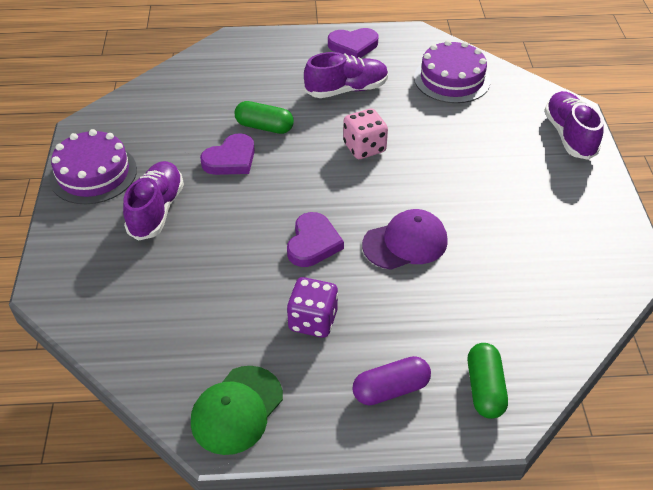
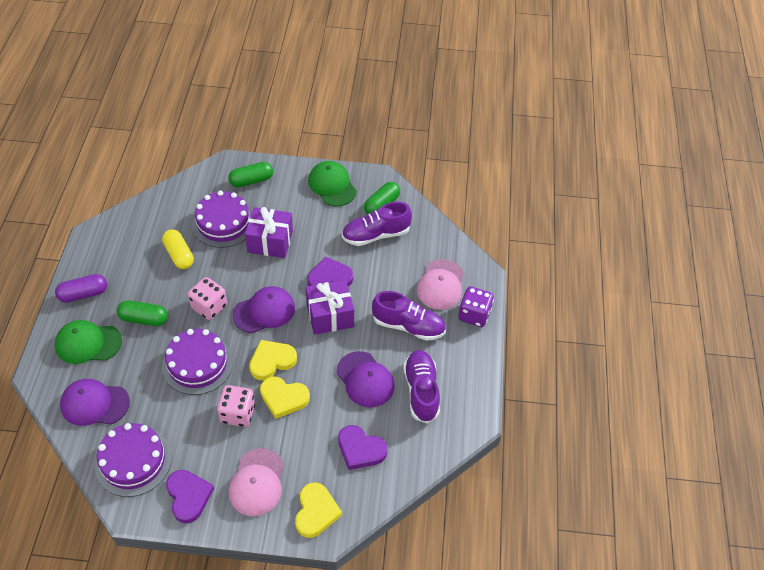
green cap: 1 -> 2
green capsule: 2 -> 3
pink cap: 0 -> 2
pink dice: 1 -> 2
purple cake: 2 -> 3
purple cap: 1 -> 3
purple gift: 0 -> 2
yellow capsule: 0 -> 1
yellow heart: 0 -> 3

